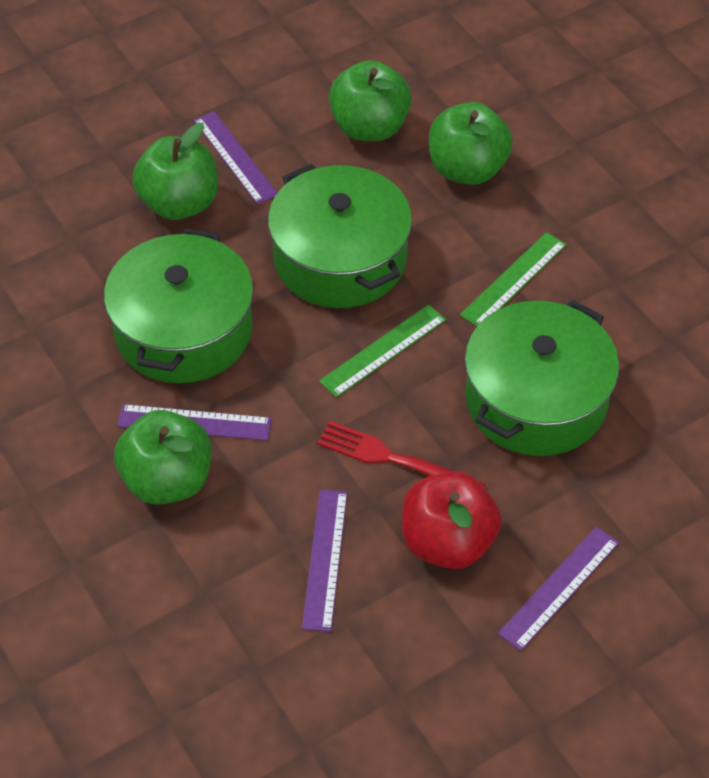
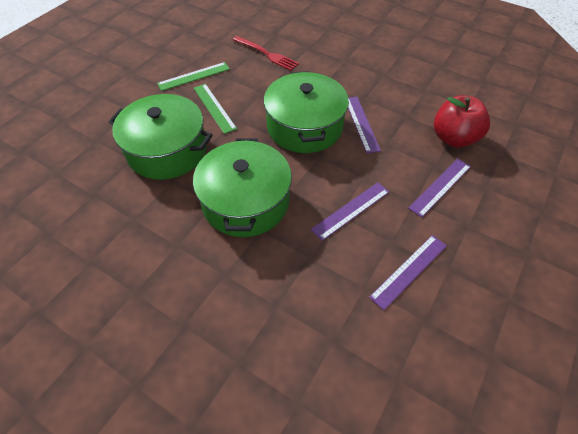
green apple: 4 -> 0

